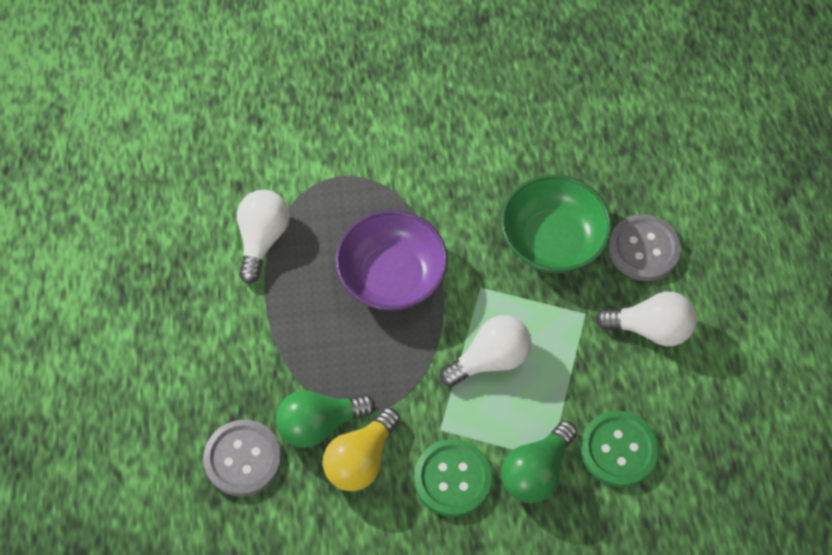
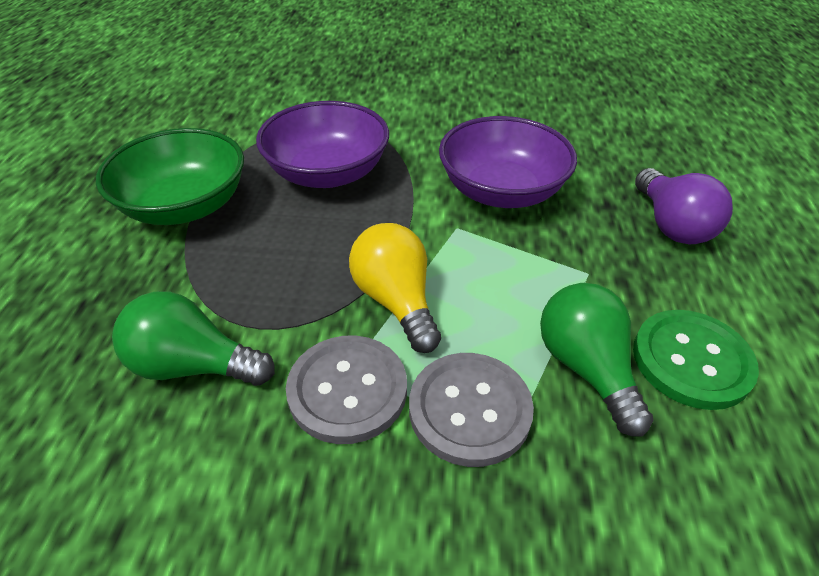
green button: 2 -> 1
purple bowl: 1 -> 2
purple light bulb: 0 -> 1
white light bulb: 3 -> 0

